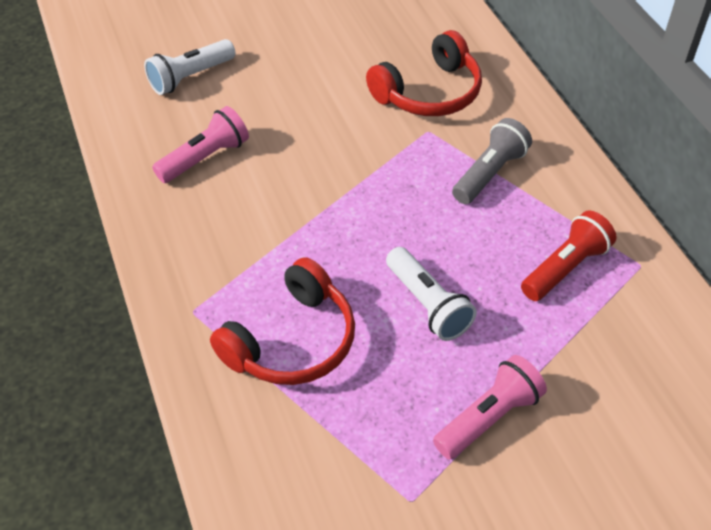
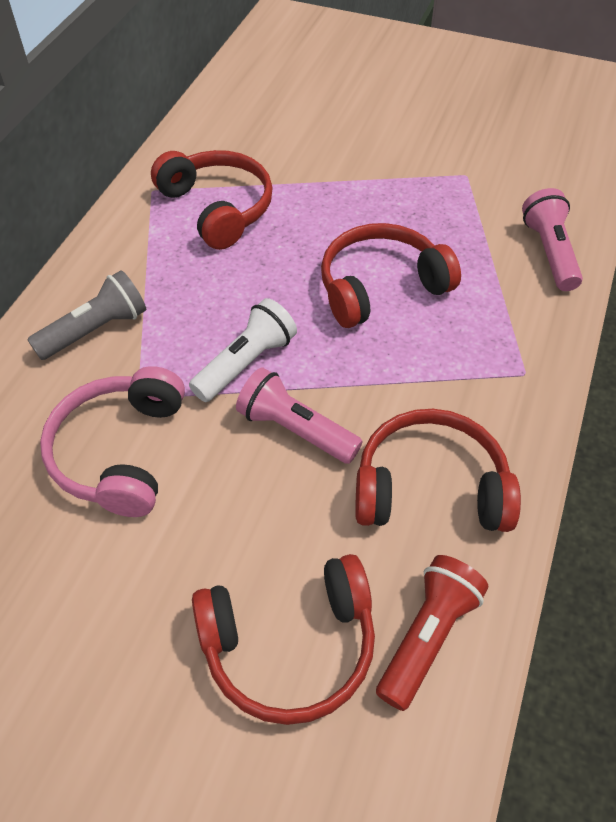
pink headphones: 0 -> 1
red headphones: 2 -> 4
white flashlight: 2 -> 1

